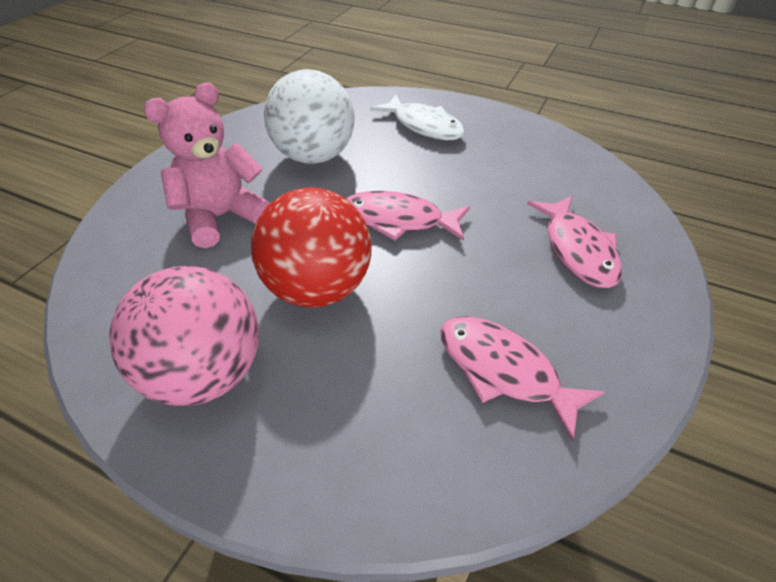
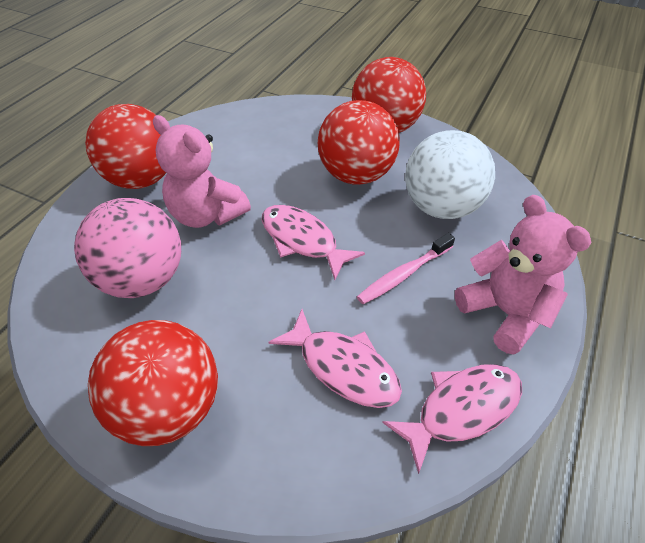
pink teddy bear: 1 -> 2
pink toothbrush: 0 -> 1
red ball: 1 -> 4
white fish: 1 -> 0

